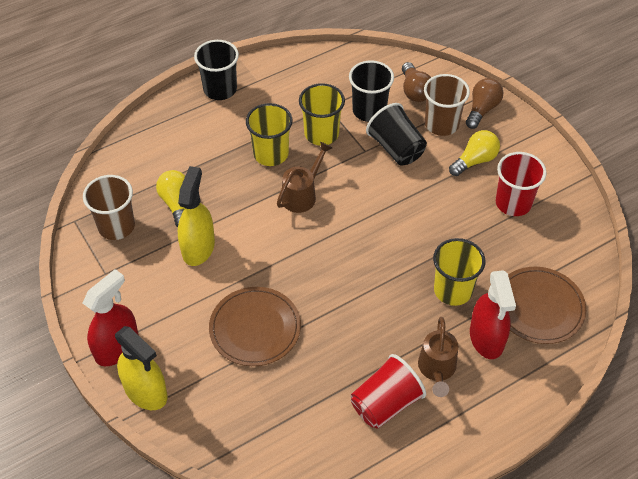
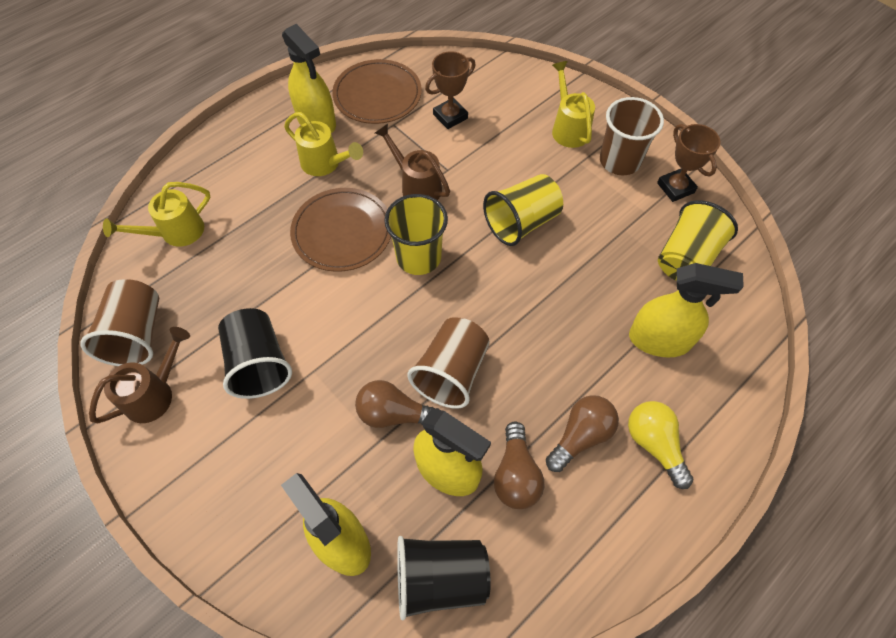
black cup: 3 -> 2
brown cup: 2 -> 3
brown light bulb: 2 -> 3
brown trophy: 0 -> 2
red cup: 2 -> 0
red spray bottle: 2 -> 0
yellow light bulb: 2 -> 1
yellow spray bottle: 2 -> 4
yellow watering can: 0 -> 3

